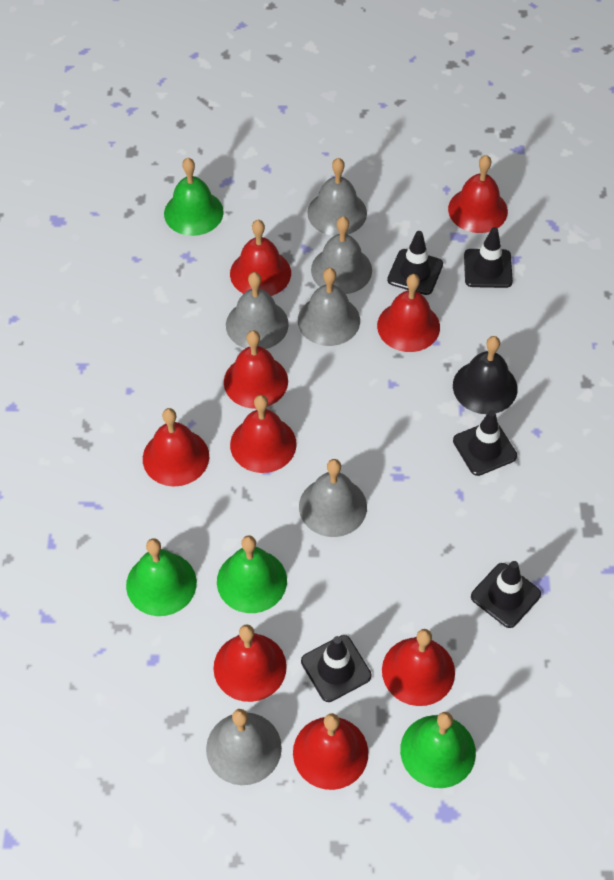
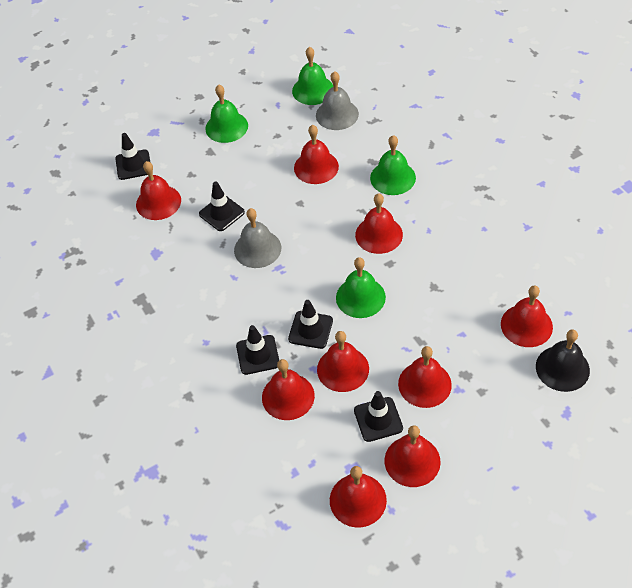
grey bell: 6 -> 2

